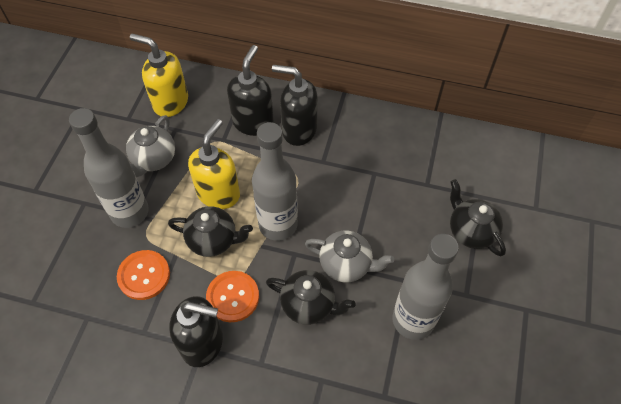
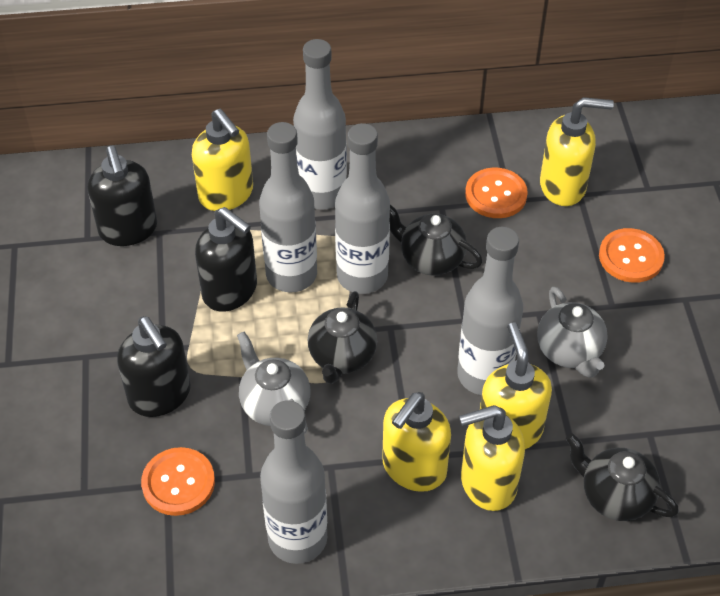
grey bottle: 3 -> 5
orange button: 2 -> 3
yellow soap dispenser: 2 -> 5

